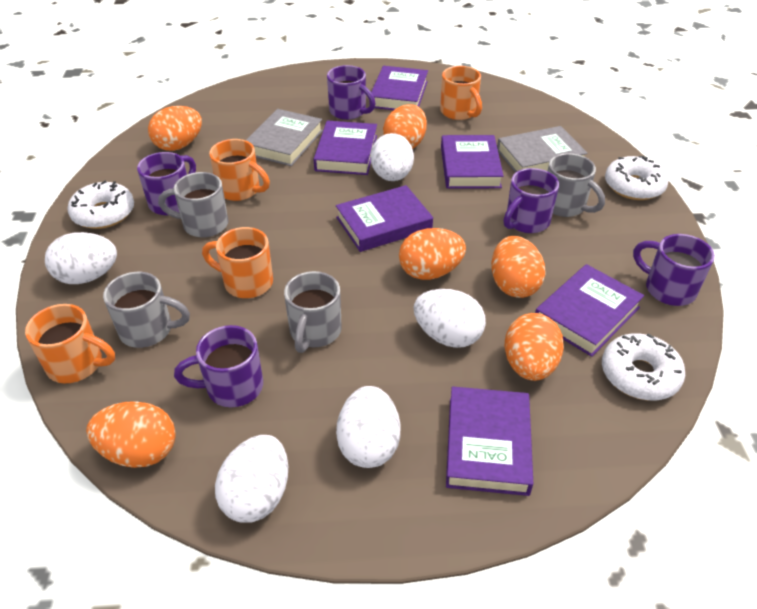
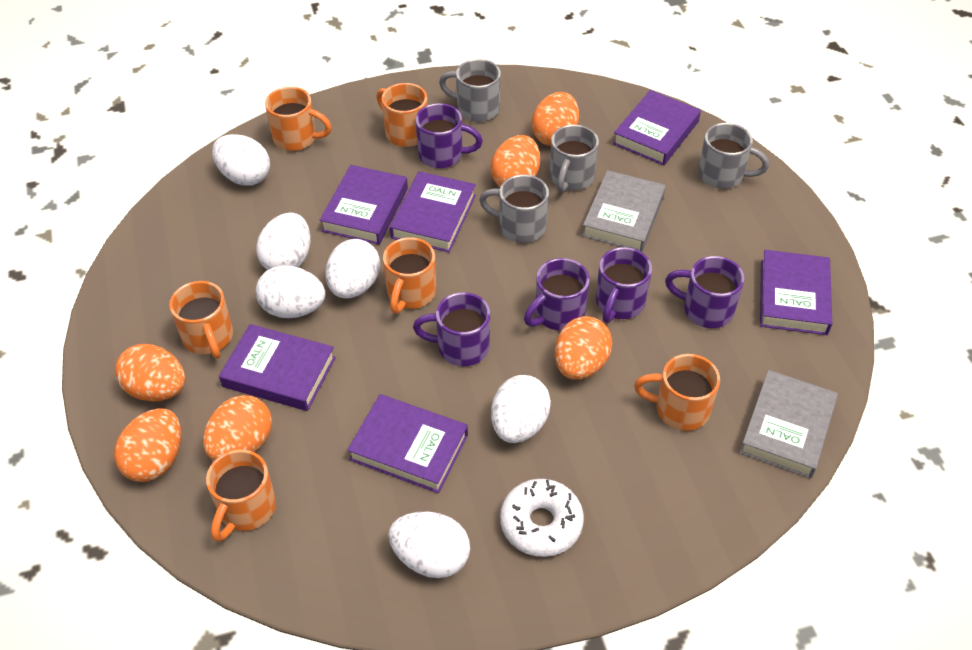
orange mug: 4 -> 6
white donut: 3 -> 1
white egg: 5 -> 6

